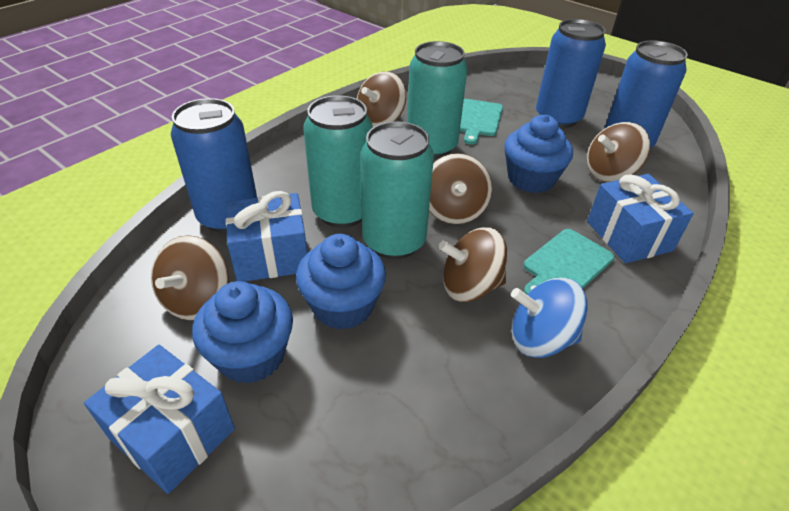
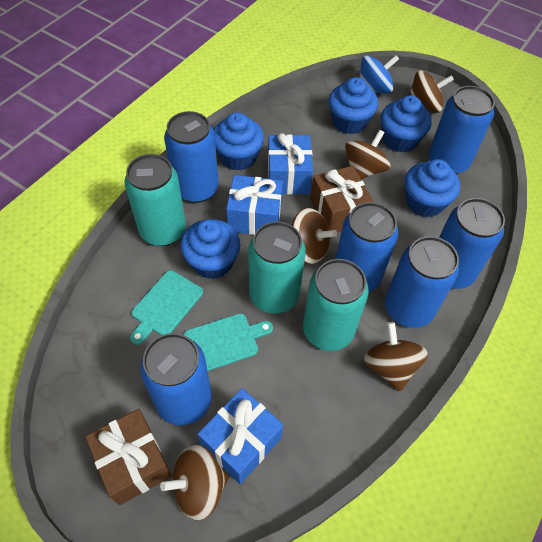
blue can: 3 -> 6
blue cupcake: 3 -> 5
brown gift: 0 -> 2

